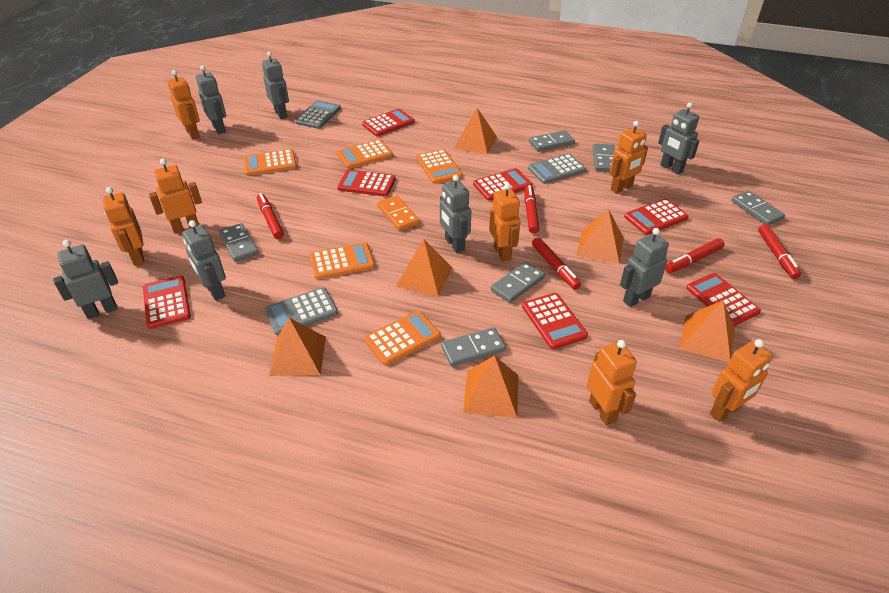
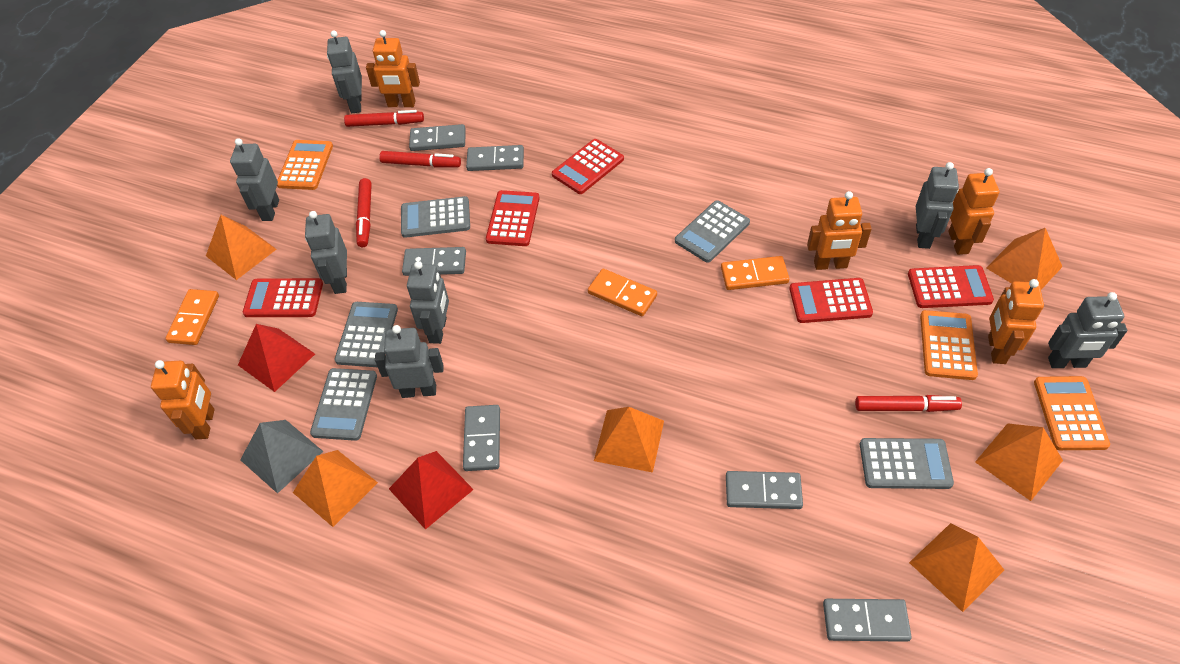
grey calculator: 3 -> 5
grey pyramid: 0 -> 1
orange calculator: 5 -> 3
orange domino: 1 -> 3
orange robot: 7 -> 5
red calculator: 7 -> 5
red marker: 5 -> 4
red pyramid: 0 -> 2

